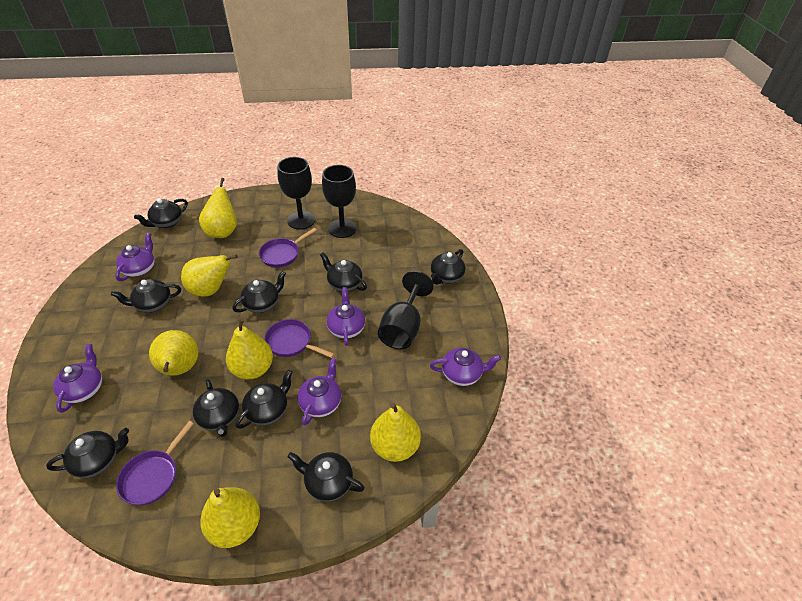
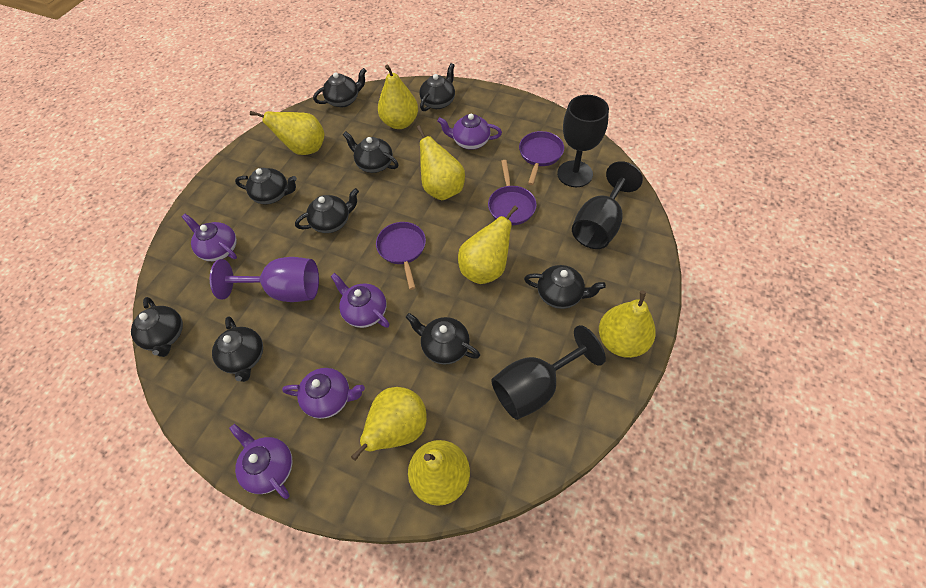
purple goblet: 0 -> 1
yellow pear: 6 -> 7

